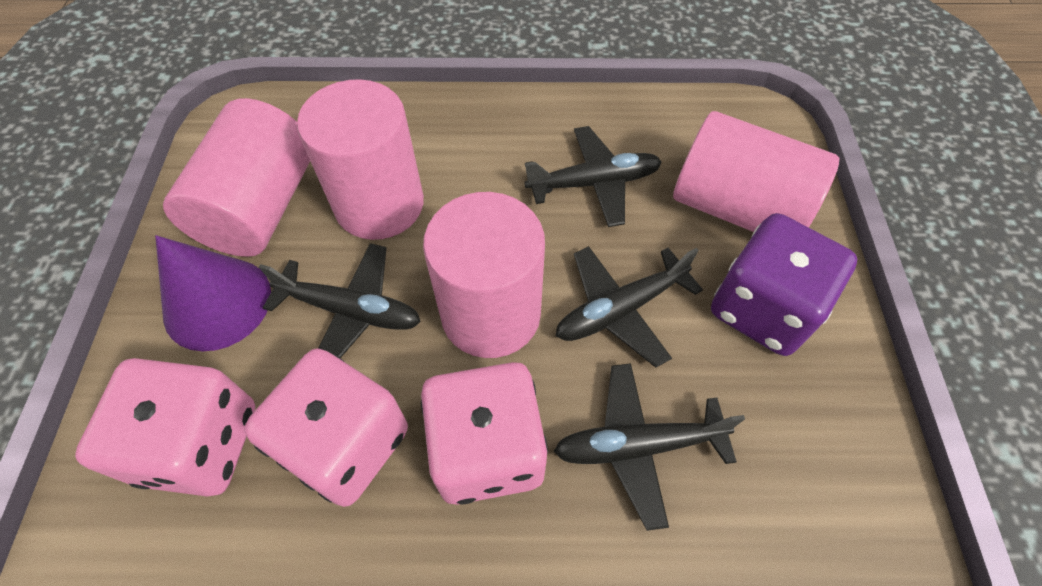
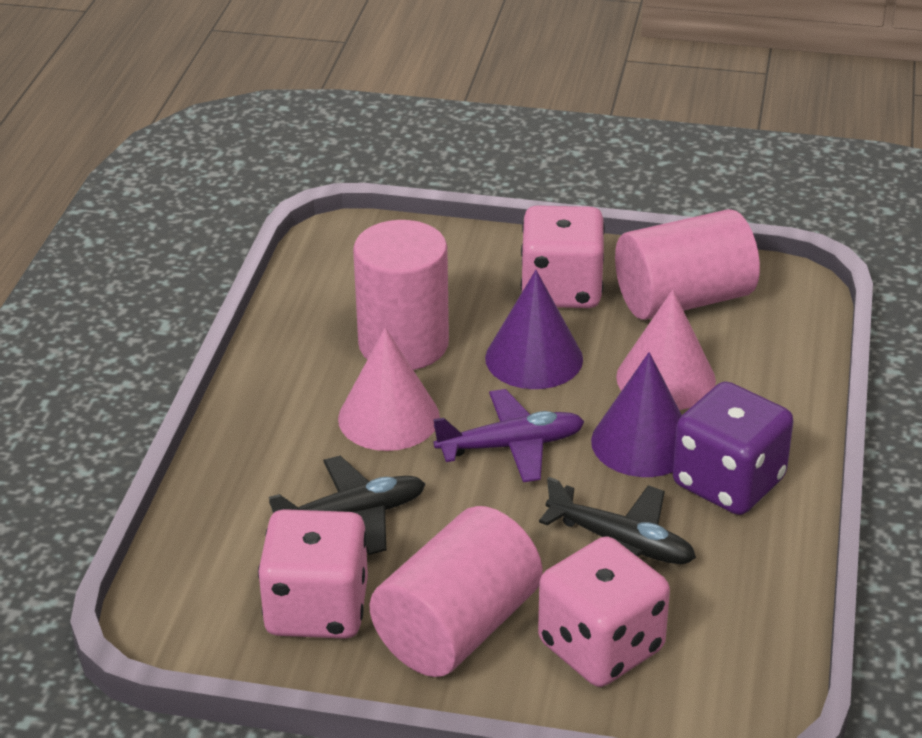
black plane: 4 -> 2
pink cone: 0 -> 2
pink cylinder: 4 -> 3
purple cone: 1 -> 2
purple plane: 0 -> 1

